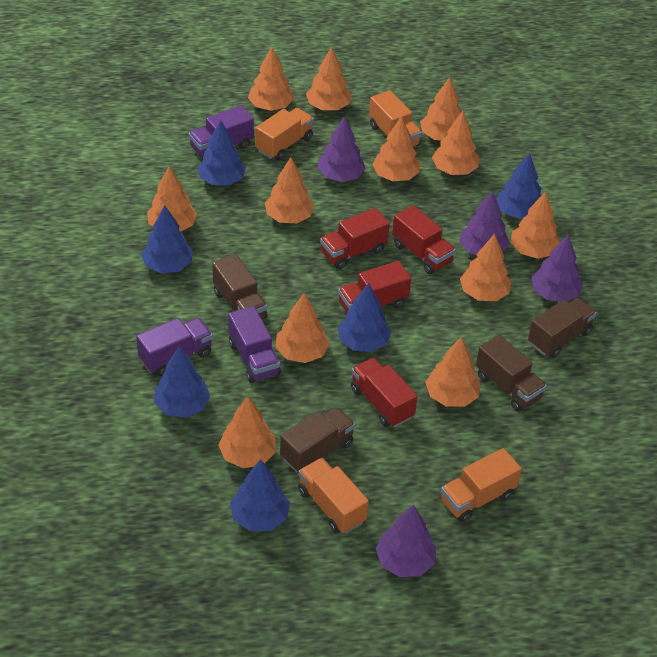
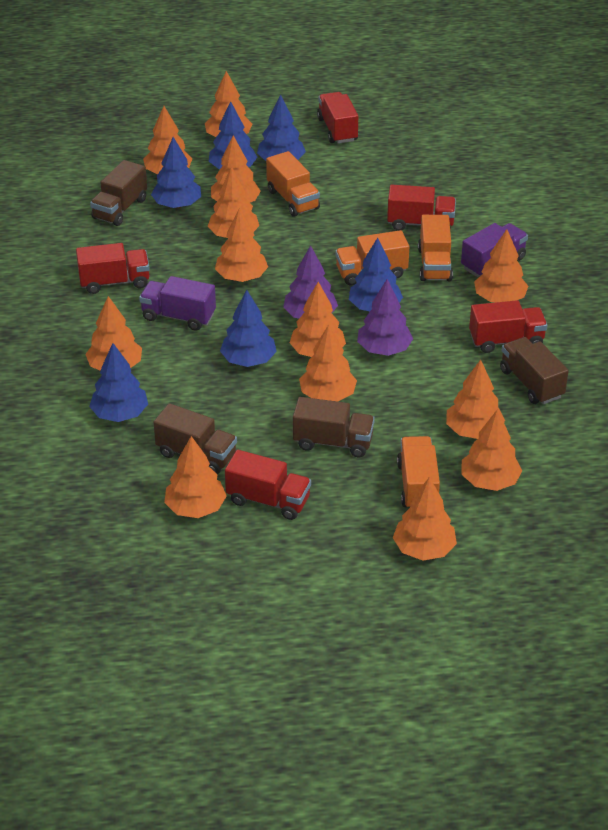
orange tree: 12 -> 13
purple tree: 4 -> 2
purple truck: 3 -> 2
red truck: 4 -> 5

